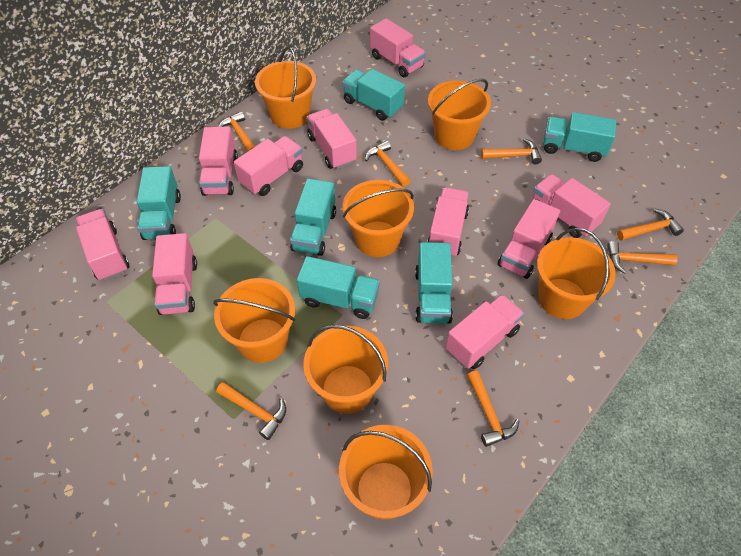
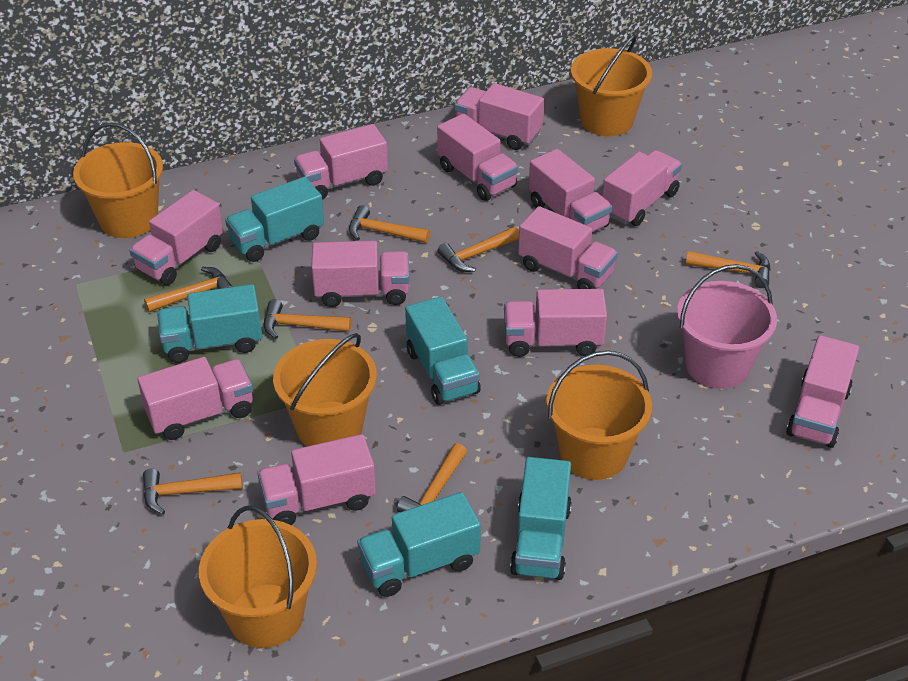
orange bucket: 7 -> 5
pink bucket: 0 -> 1
pink truck: 10 -> 12
turquoise truck: 6 -> 5

